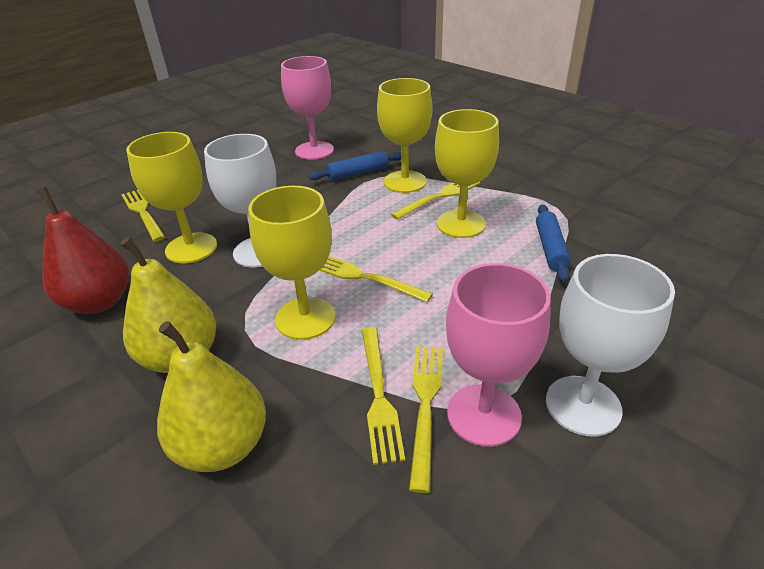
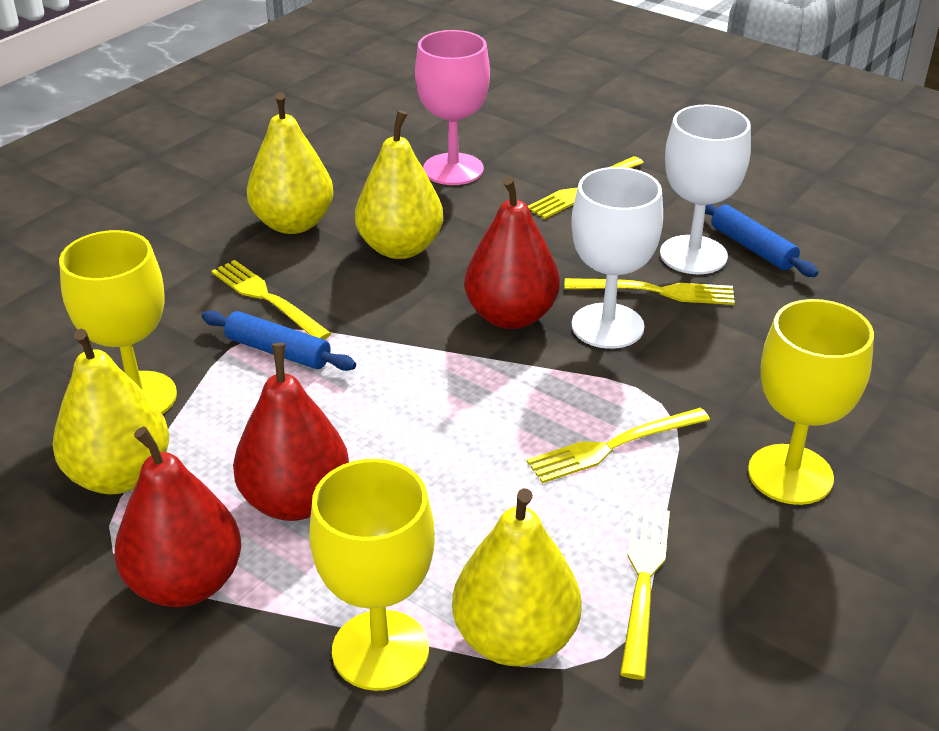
pink goblet: 2 -> 1
red pear: 1 -> 3
yellow goblet: 4 -> 3
yellow pear: 2 -> 4

